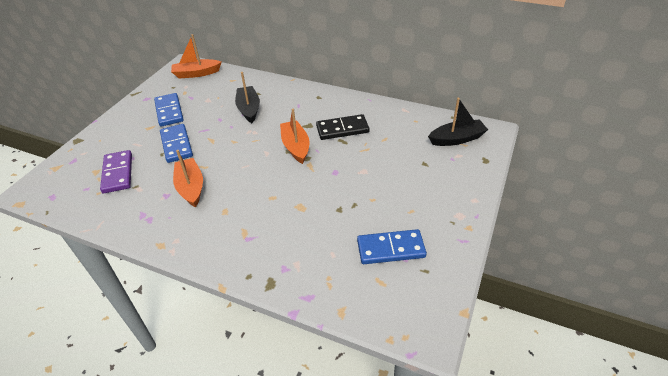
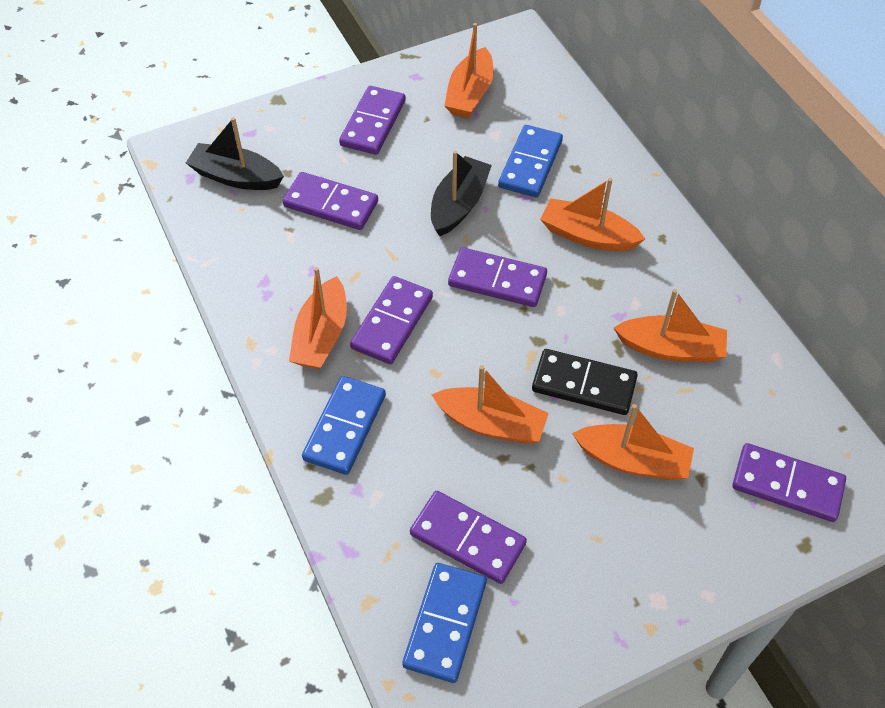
orange boat: 3 -> 6
purple domino: 1 -> 6

